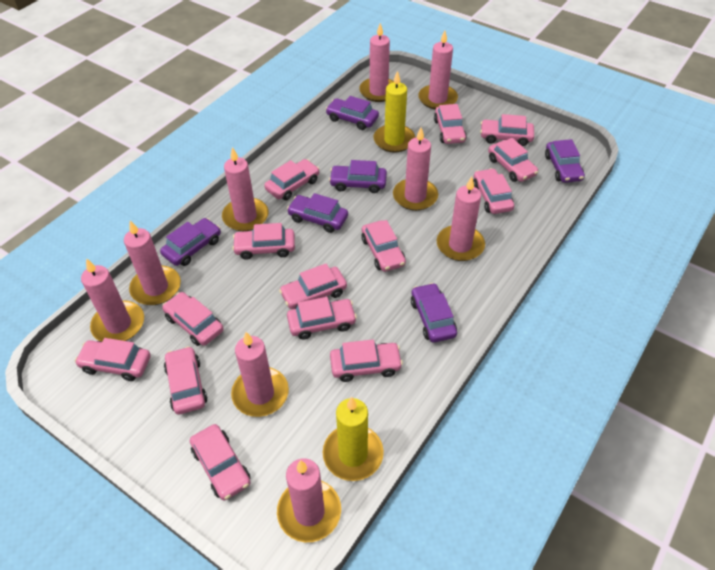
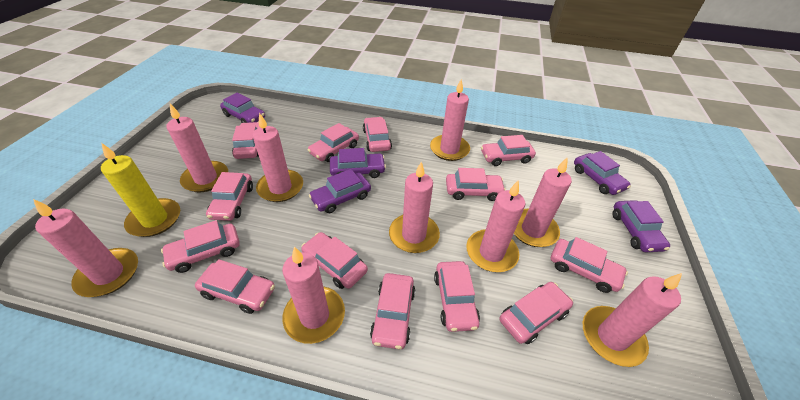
pink car: 14 -> 13
purple car: 6 -> 5
yellow candle: 2 -> 1

